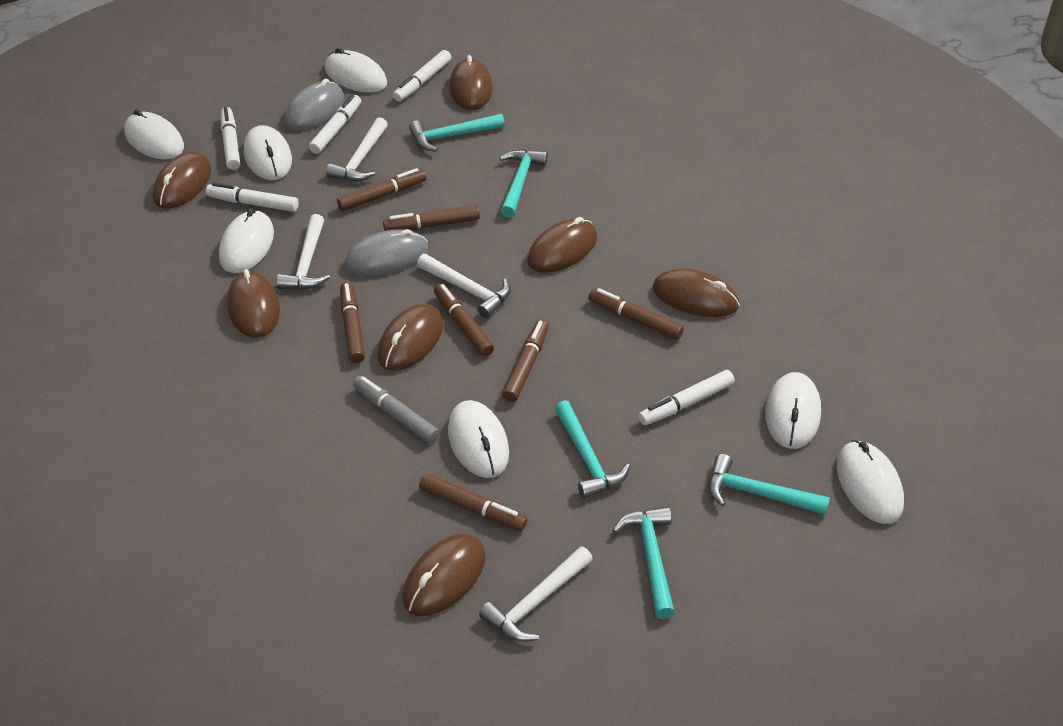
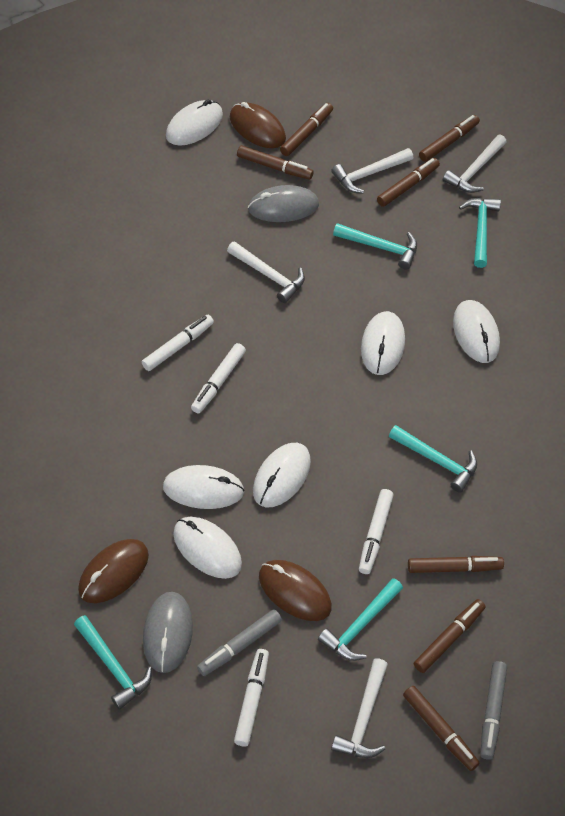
brown mouse: 7 -> 3
grey marker: 1 -> 2
white marker: 5 -> 4
white mouse: 7 -> 6

